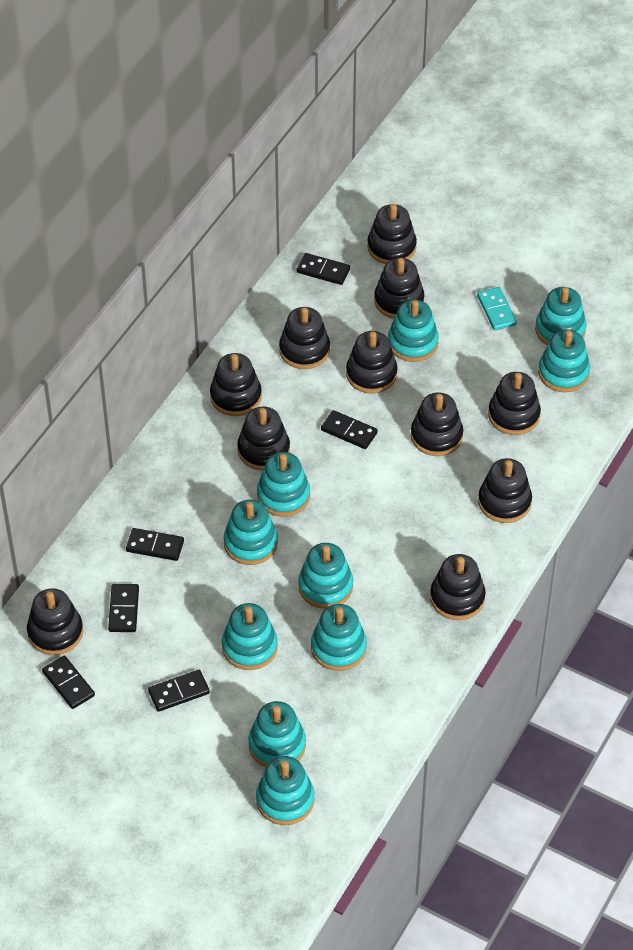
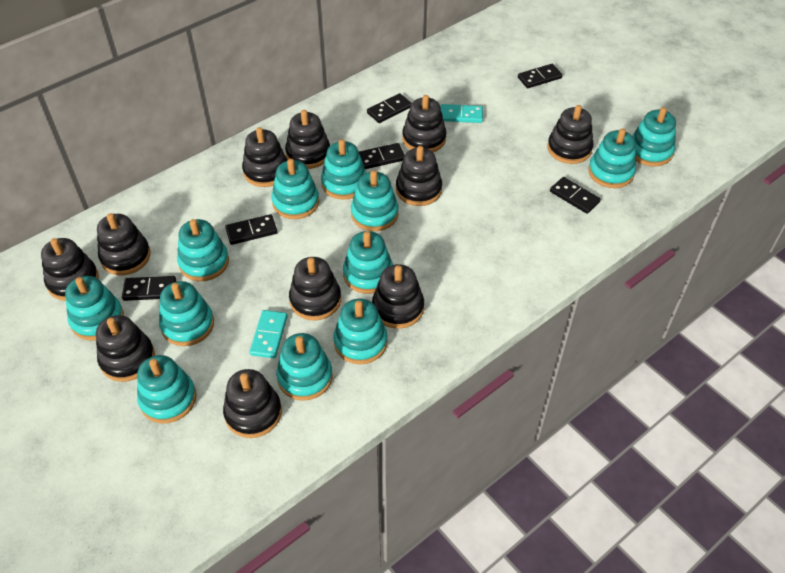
turquoise domino: 1 -> 2
turquoise stacking toy: 10 -> 12

